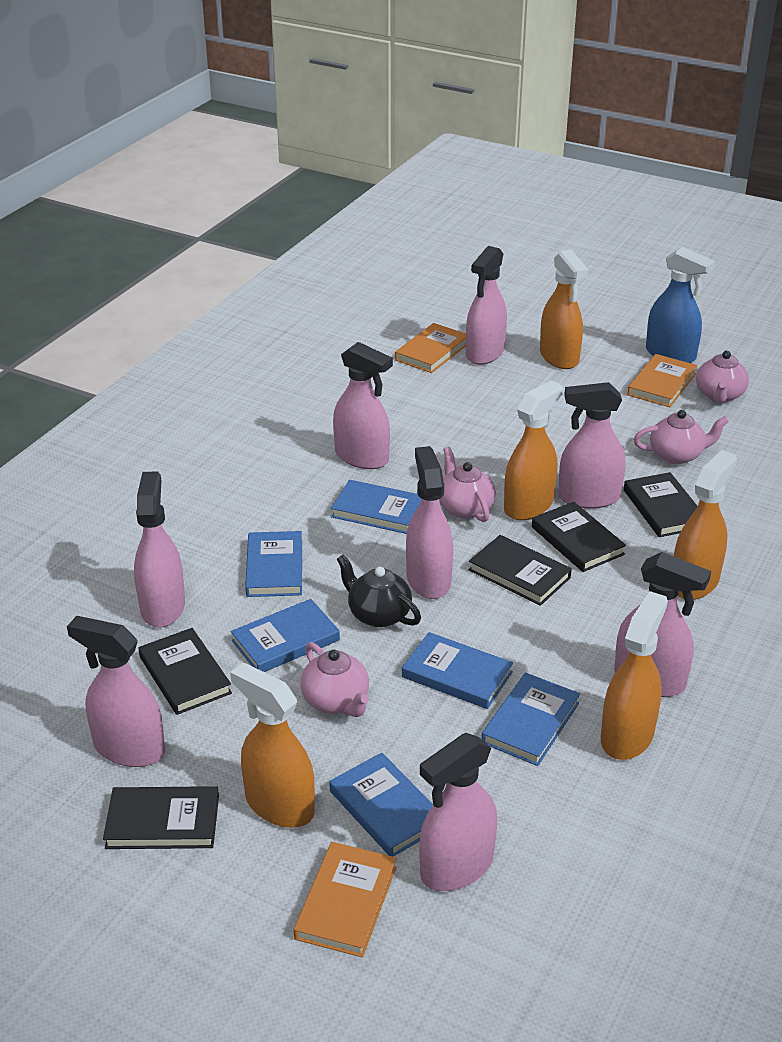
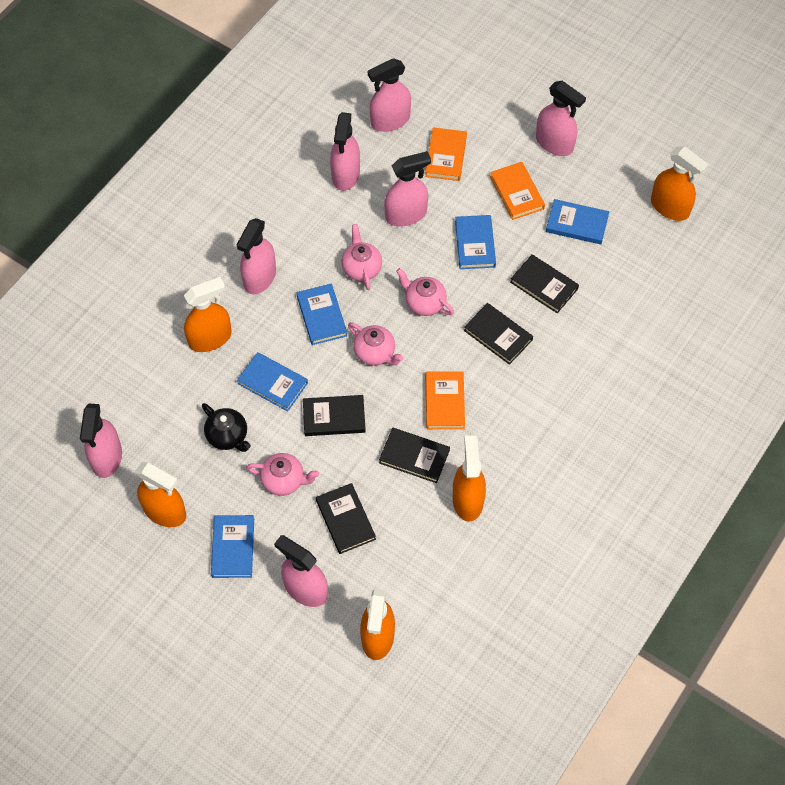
blue book: 6 -> 5
blue spray bottle: 1 -> 0
pink spray bottle: 8 -> 7

